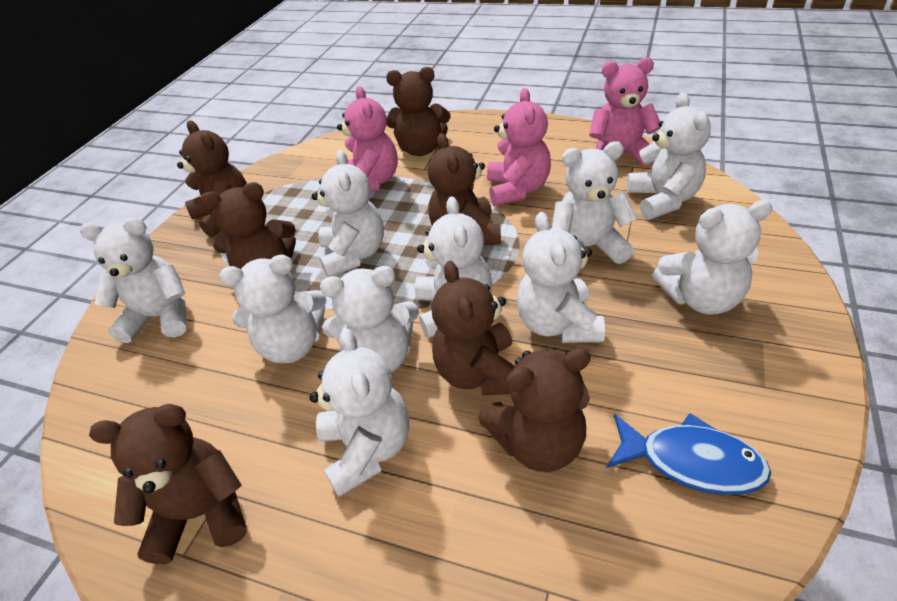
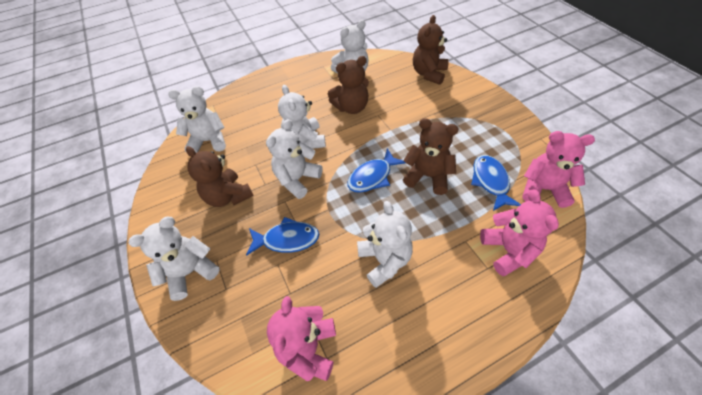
blue fish: 1 -> 3
brown teddy bear: 7 -> 4
white teddy bear: 10 -> 6

